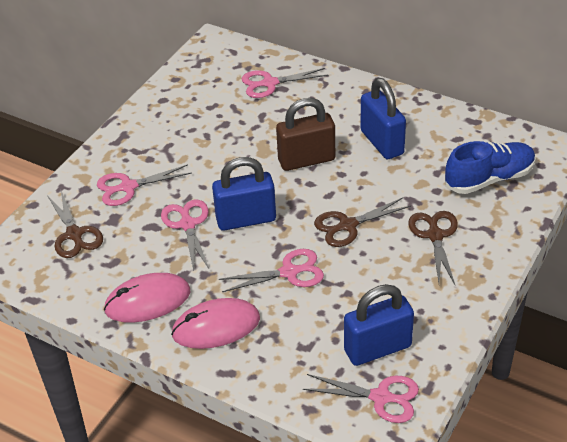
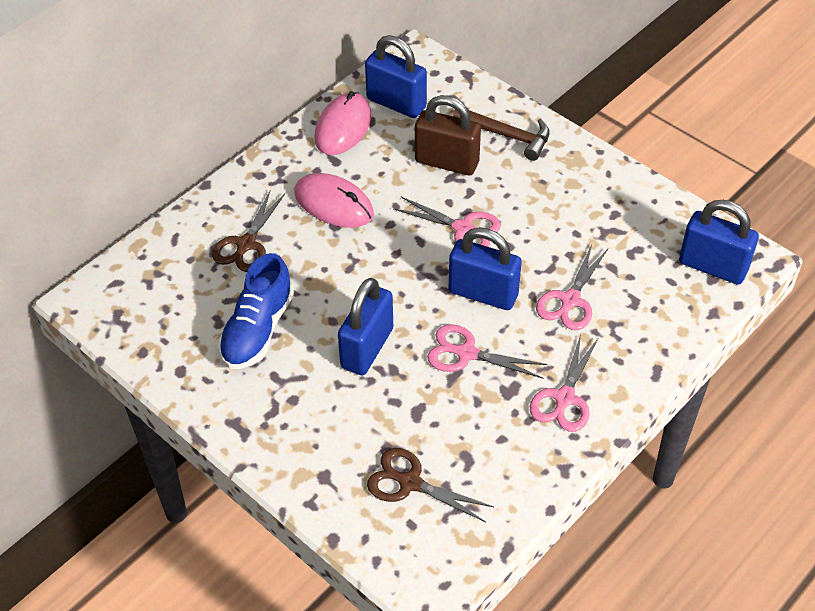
blue padlock: 3 -> 4
brown hammer: 0 -> 1
brown scissors: 3 -> 2
pink scissors: 5 -> 4

